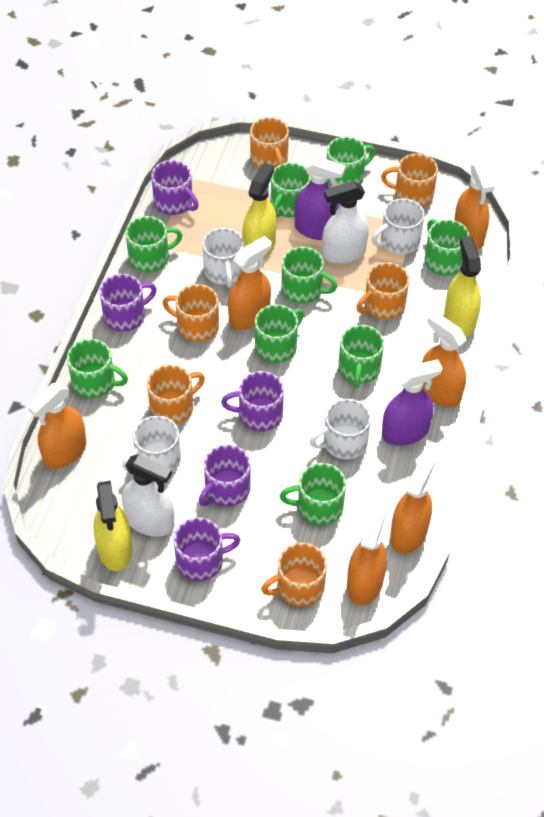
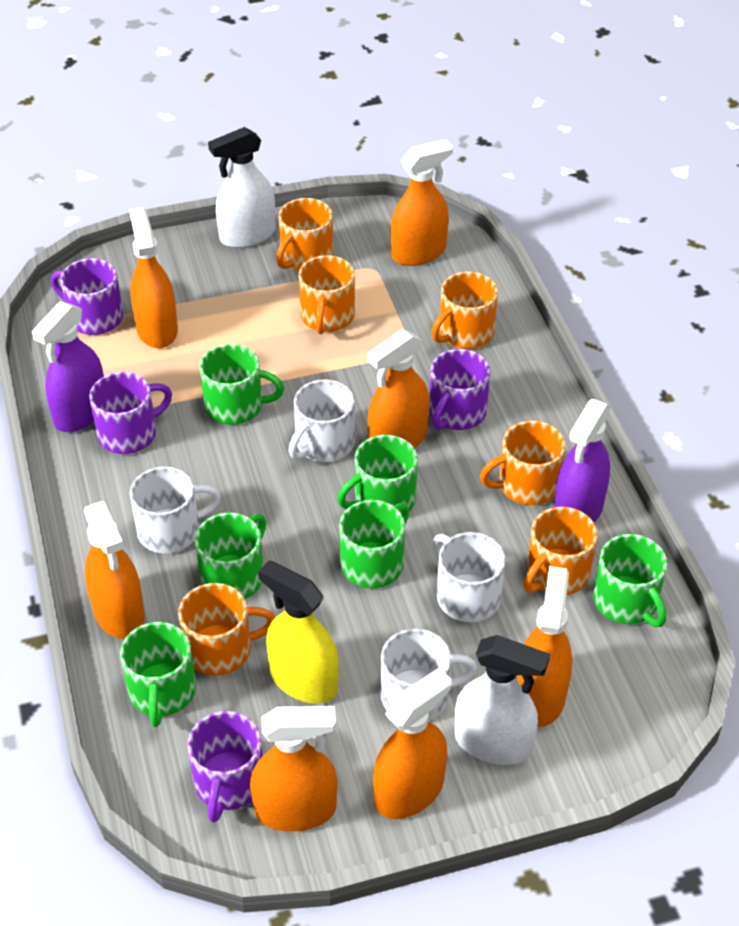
green mug: 9 -> 6
orange spray bottle: 6 -> 7
purple mug: 5 -> 4
yellow spray bottle: 3 -> 1

